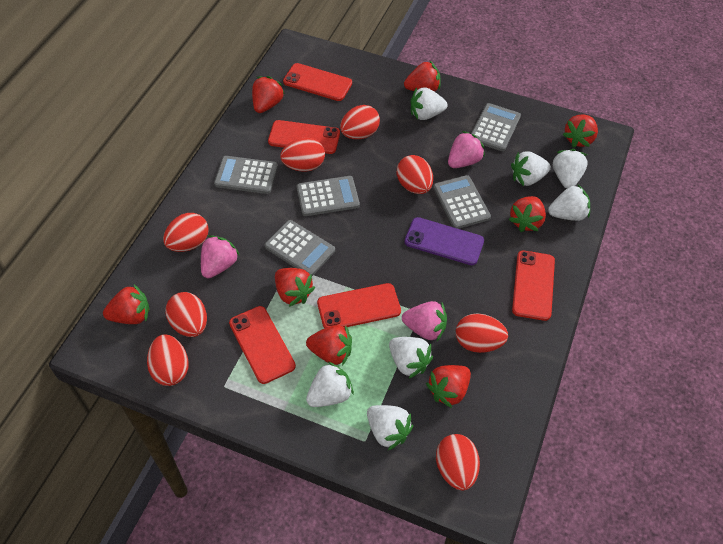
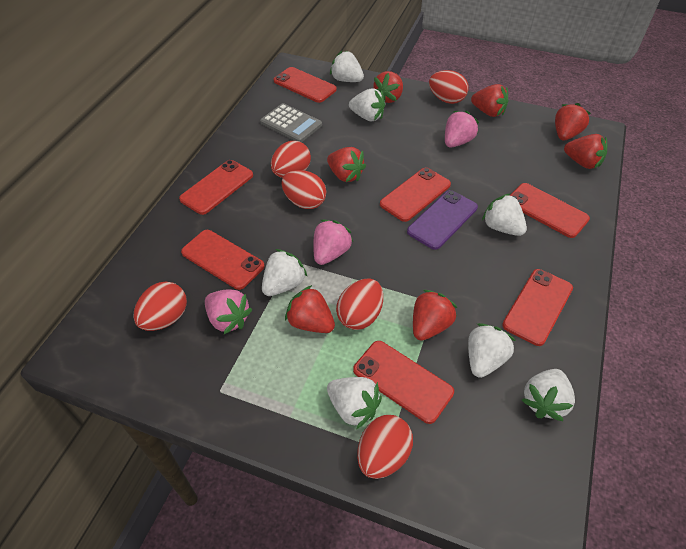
grey calculator: 5 -> 1
red egg: 8 -> 6
red phone: 5 -> 7
red strawberry: 8 -> 7

